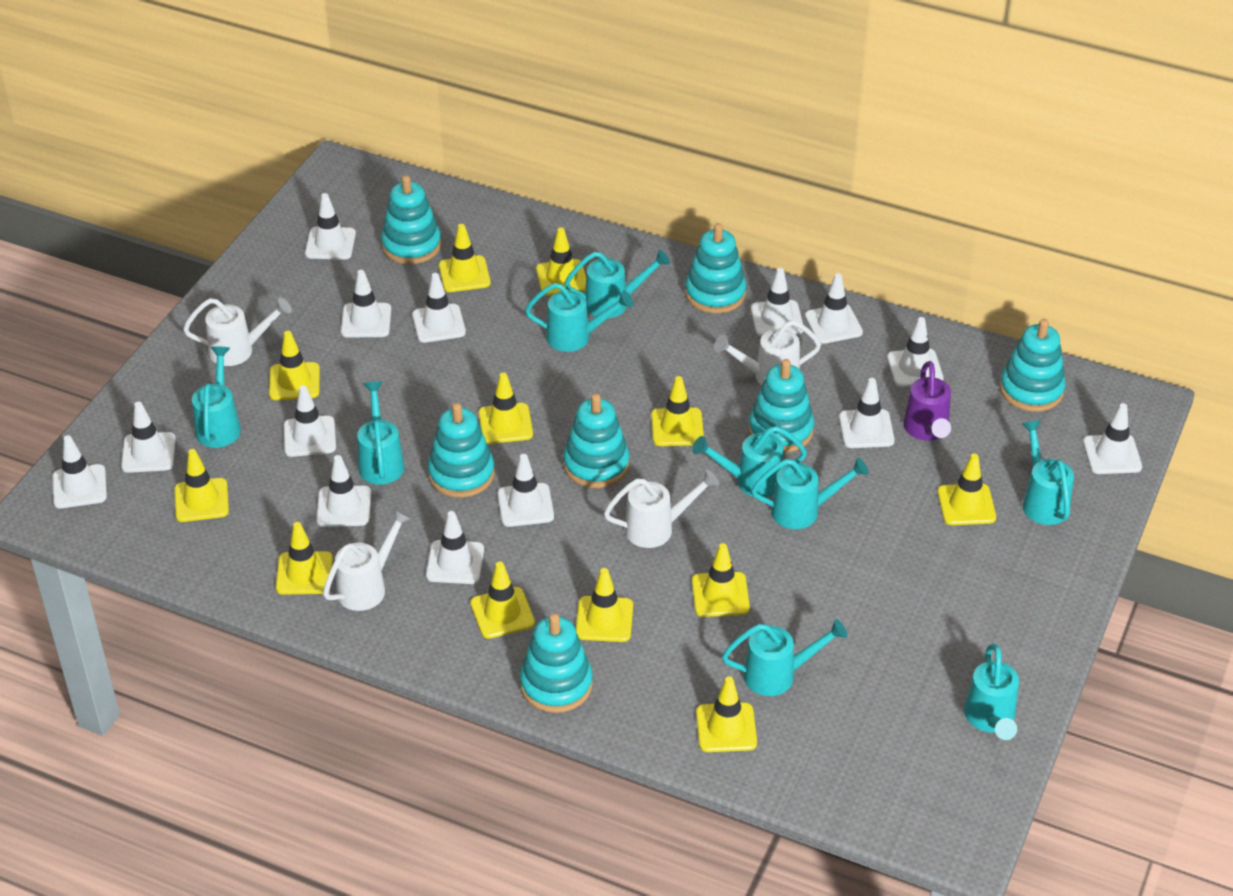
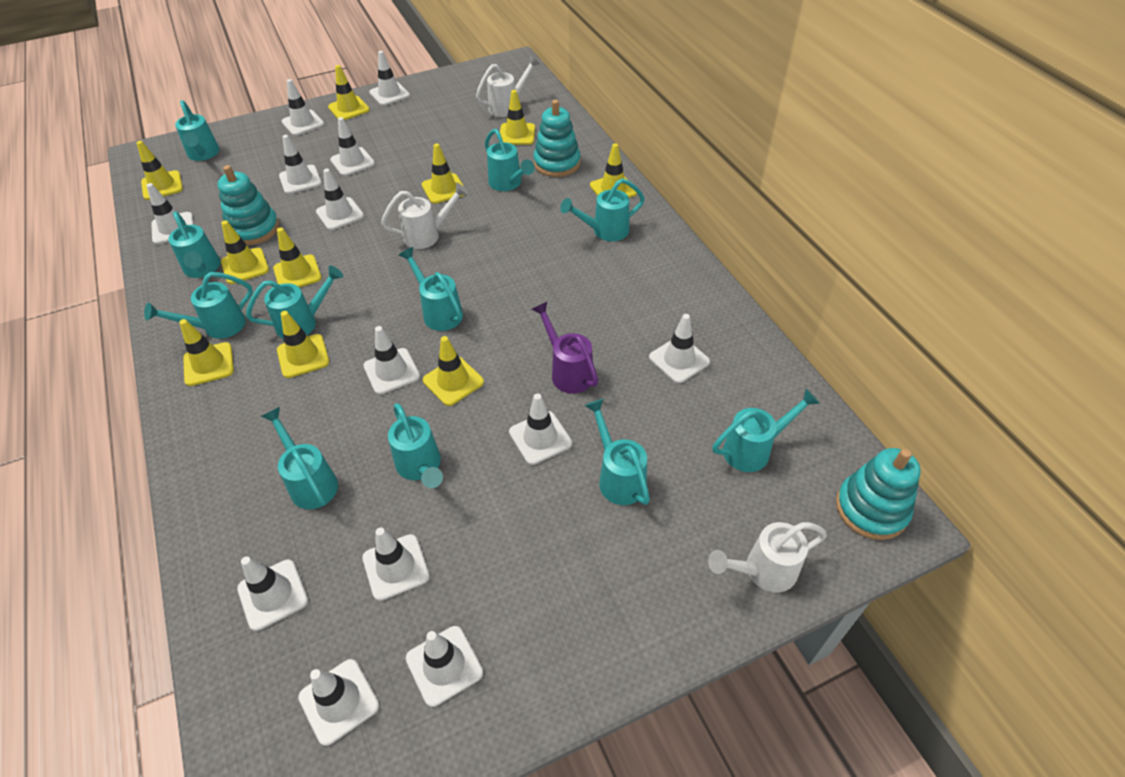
turquoise stacking toy: 7 -> 3
turquoise watering can: 9 -> 11
white traffic cone: 14 -> 13
white watering can: 4 -> 3
yellow traffic cone: 12 -> 10

